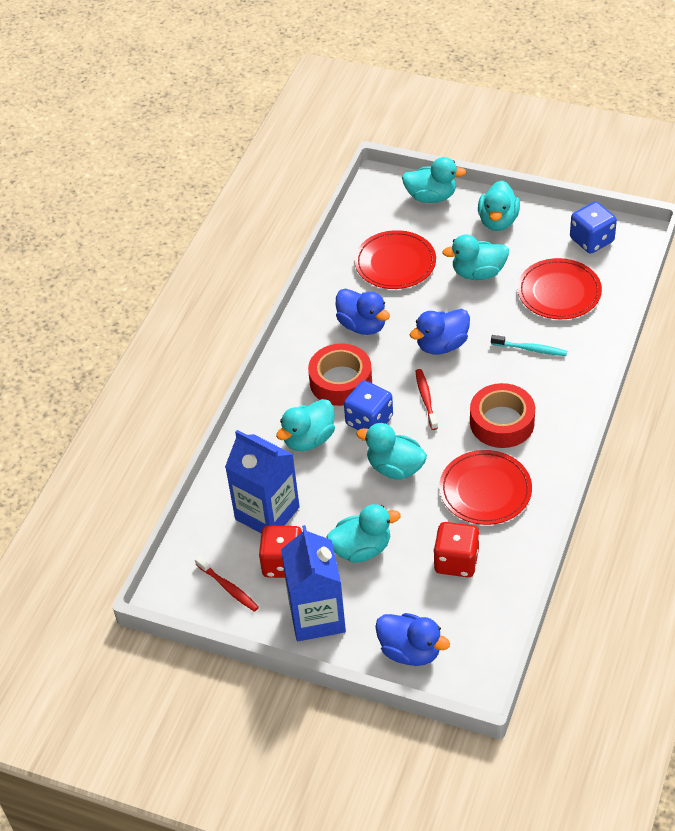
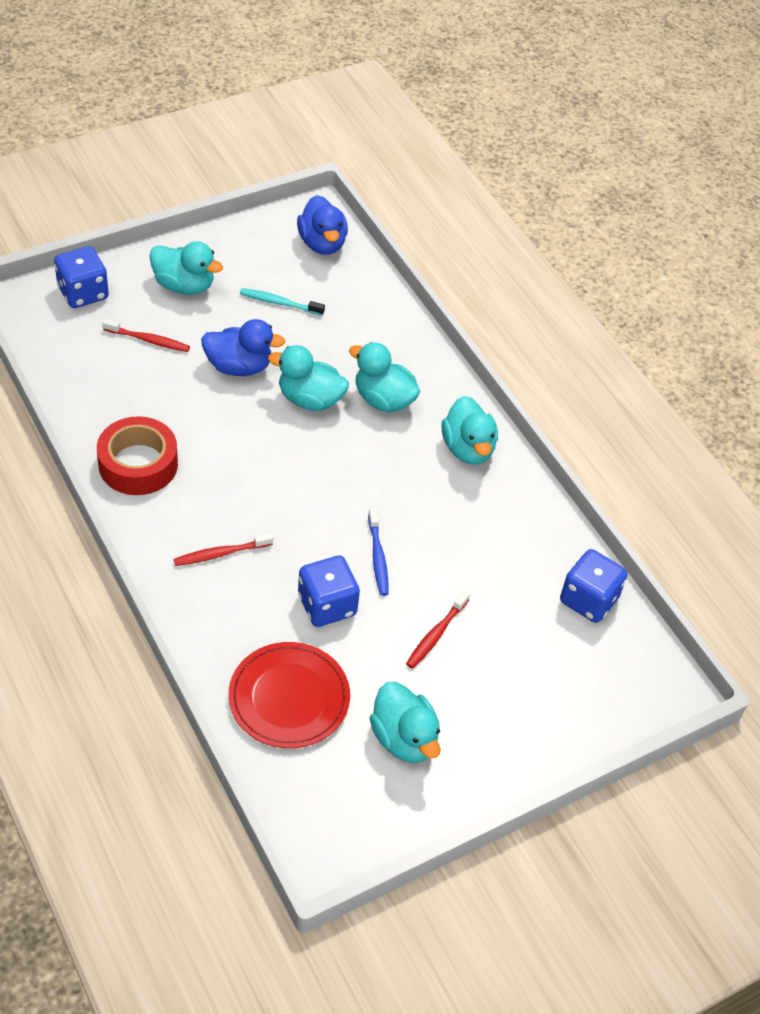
blue carton: 2 -> 0
blue dice: 2 -> 3
blue duck: 3 -> 2
blue toothbrush: 0 -> 1
red dice: 2 -> 0
red plate: 3 -> 1
red tape: 2 -> 1
red toothbrush: 2 -> 3
turquoise duck: 6 -> 5

